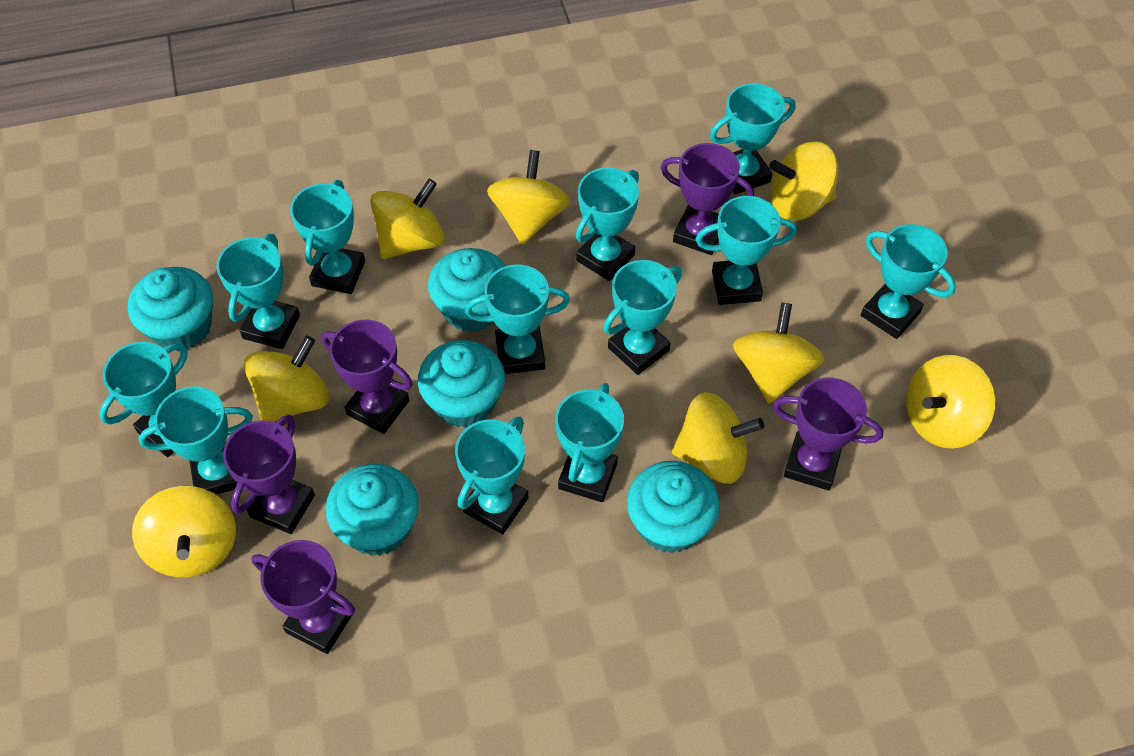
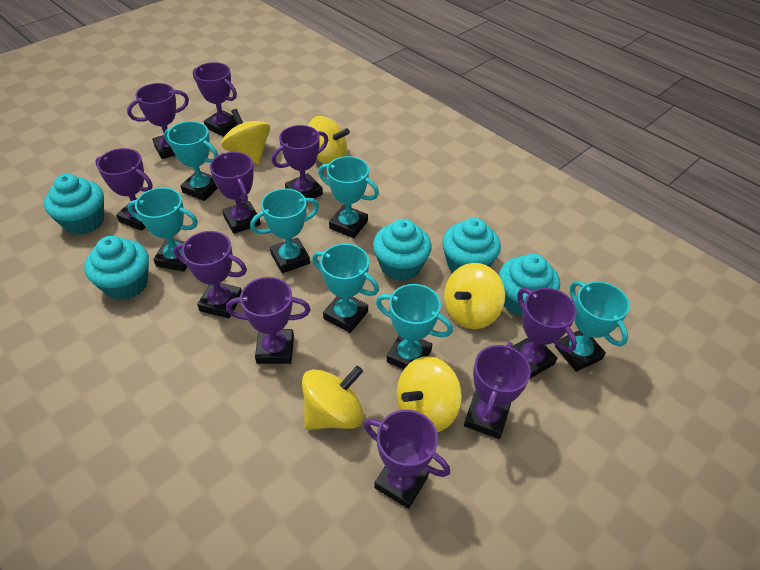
purple trophy: 5 -> 10
turquoise trophy: 12 -> 7
yellow spinning top: 8 -> 5

